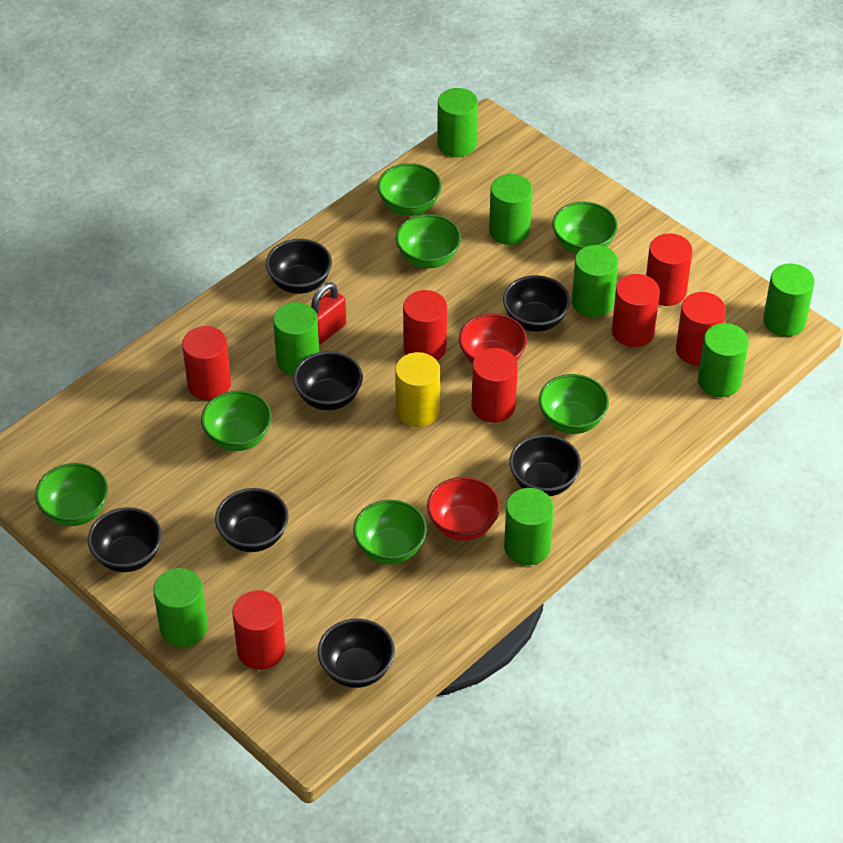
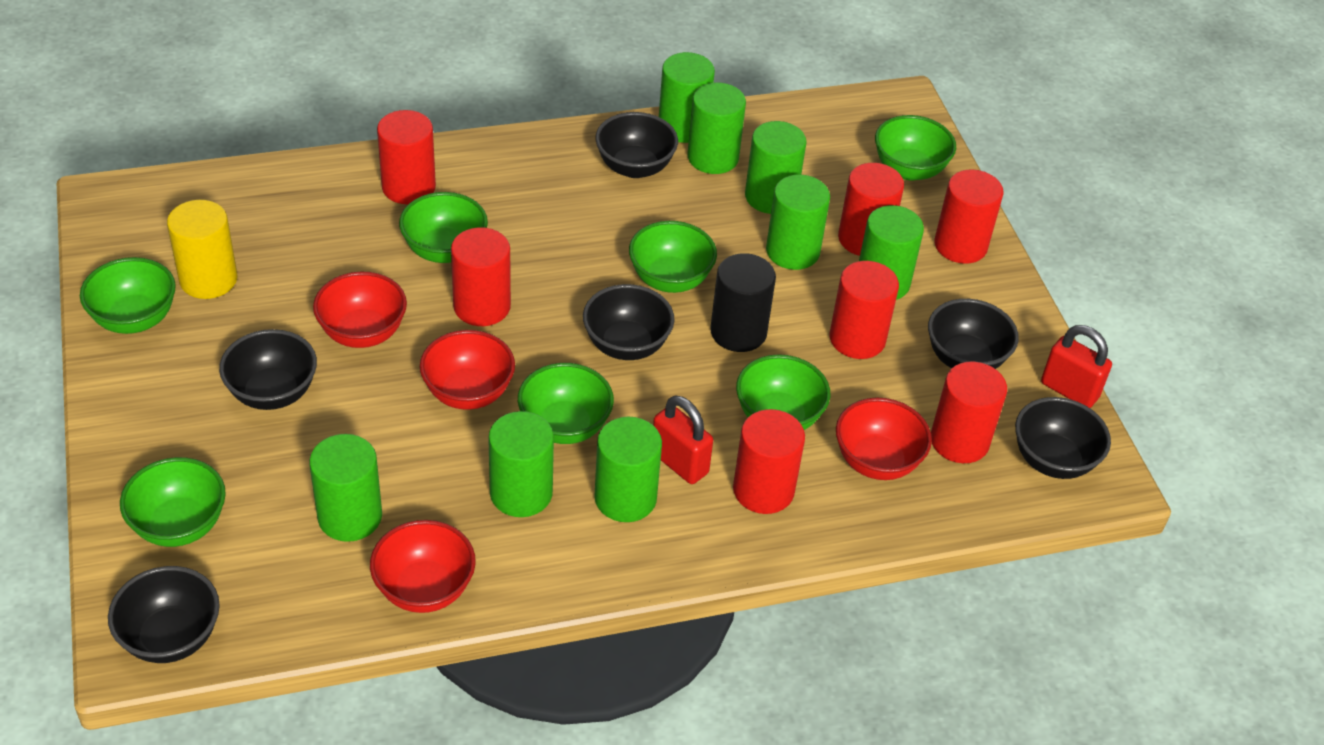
black bowl: 7 -> 6
black cylinder: 0 -> 1
red bowl: 2 -> 4
red padlock: 1 -> 2

